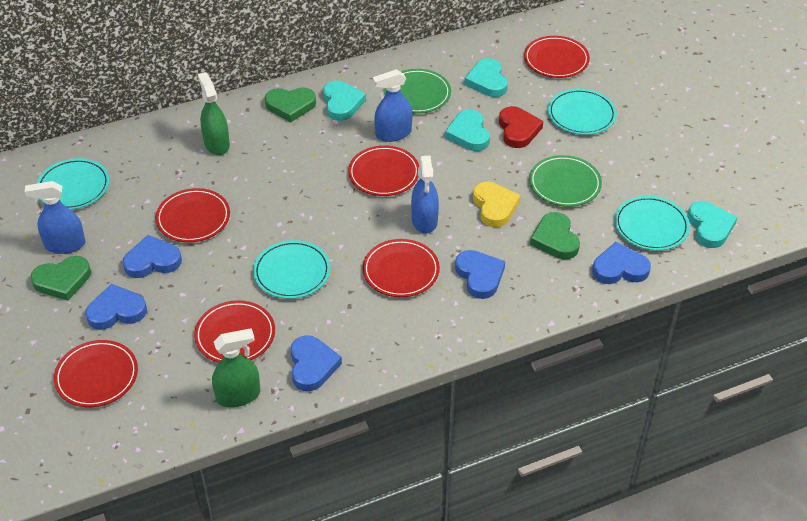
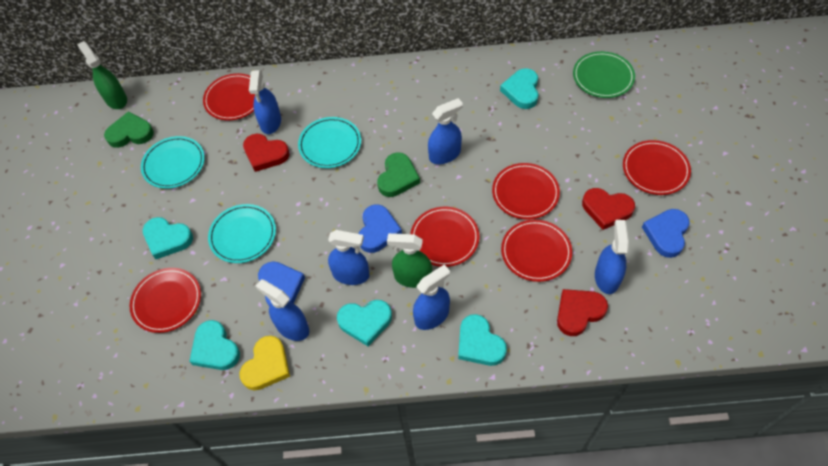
blue heart: 5 -> 3
blue spray bottle: 3 -> 6
green heart: 3 -> 2
green plate: 2 -> 1
red heart: 1 -> 3
turquoise heart: 4 -> 5
turquoise plate: 4 -> 3

